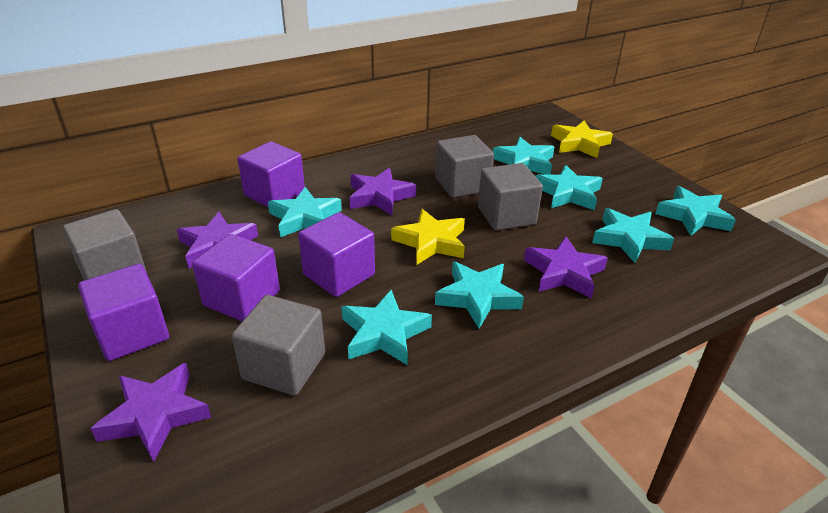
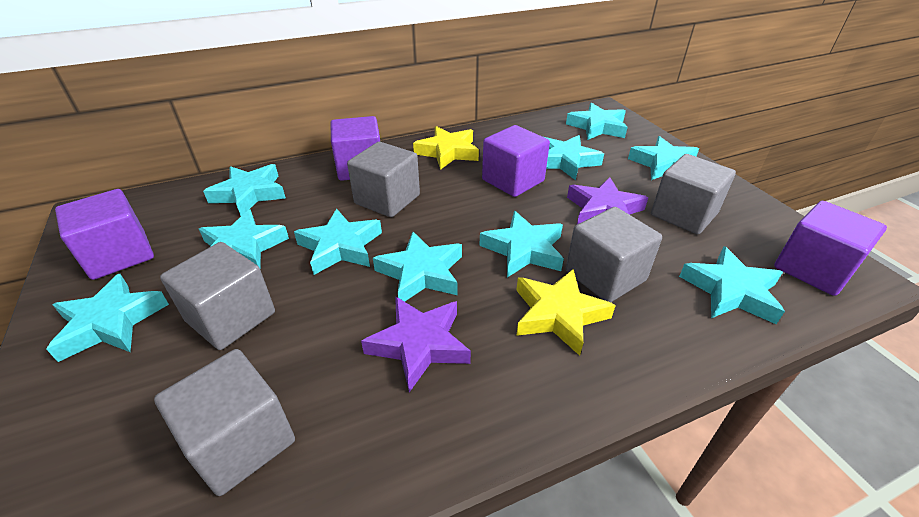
grey cube: 4 -> 5
purple star: 4 -> 2
turquoise star: 7 -> 10

